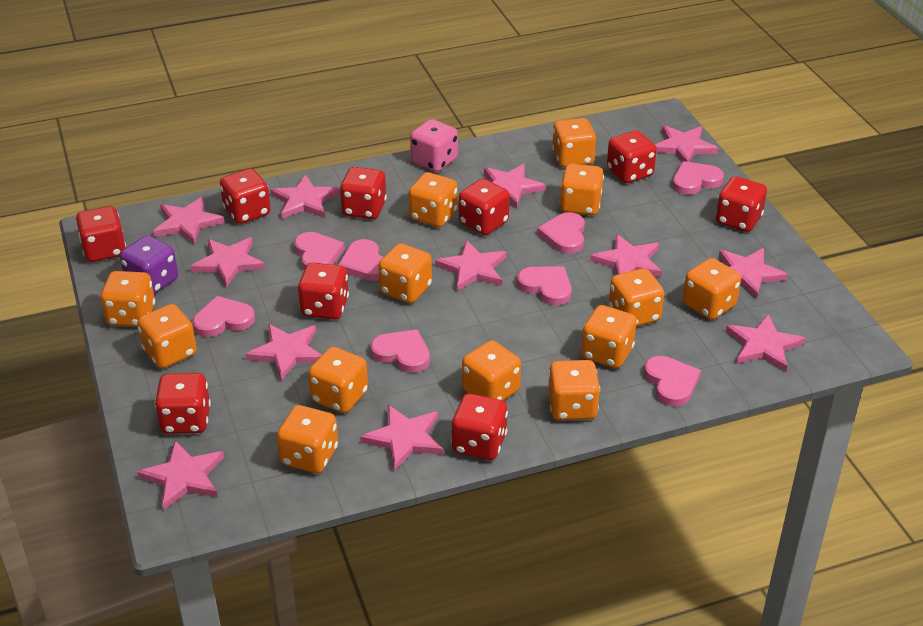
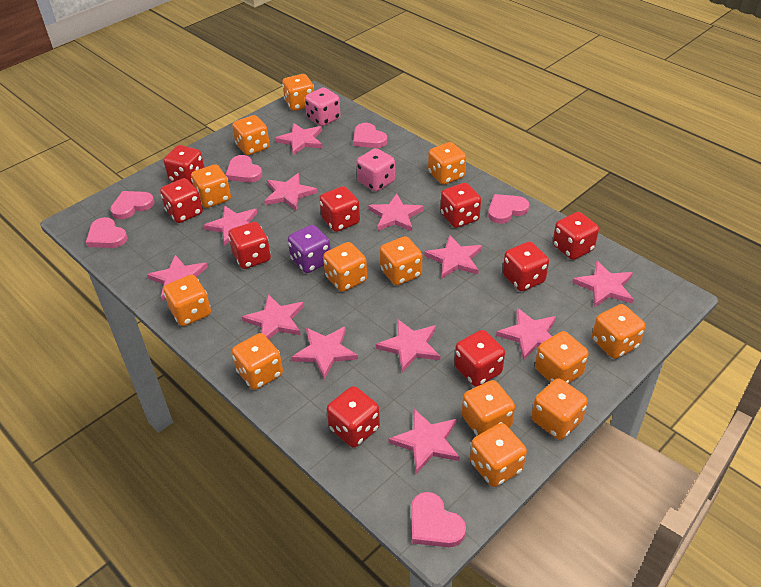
pink dice: 1 -> 2
pink heart: 8 -> 6

